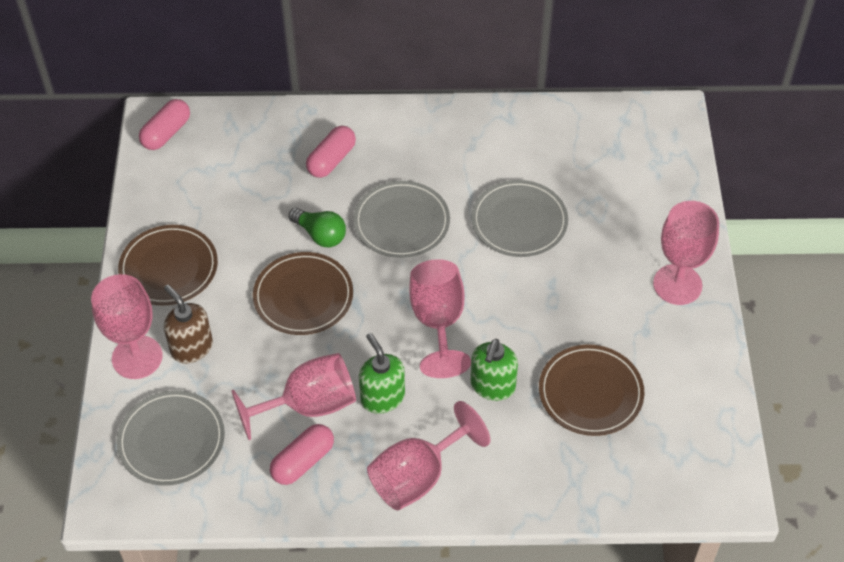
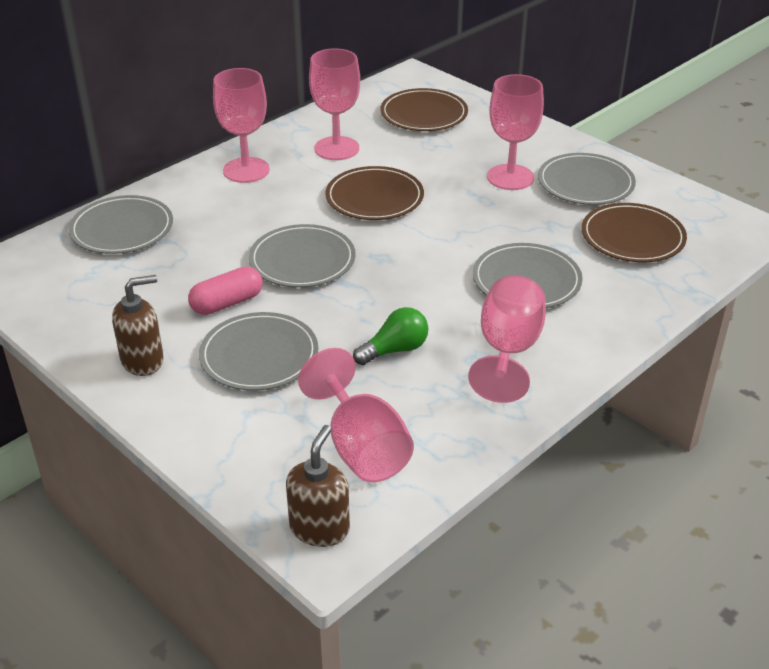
brown soap dispenser: 1 -> 2
green soap dispenser: 2 -> 0
grey plate: 3 -> 5
pink capsule: 3 -> 1

